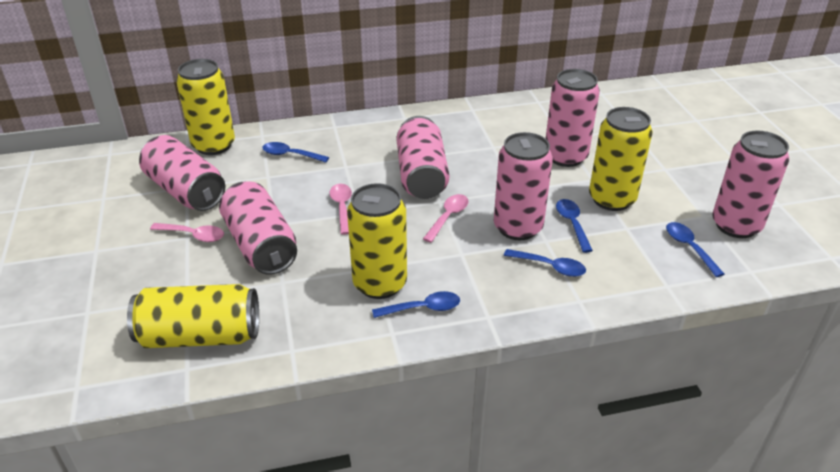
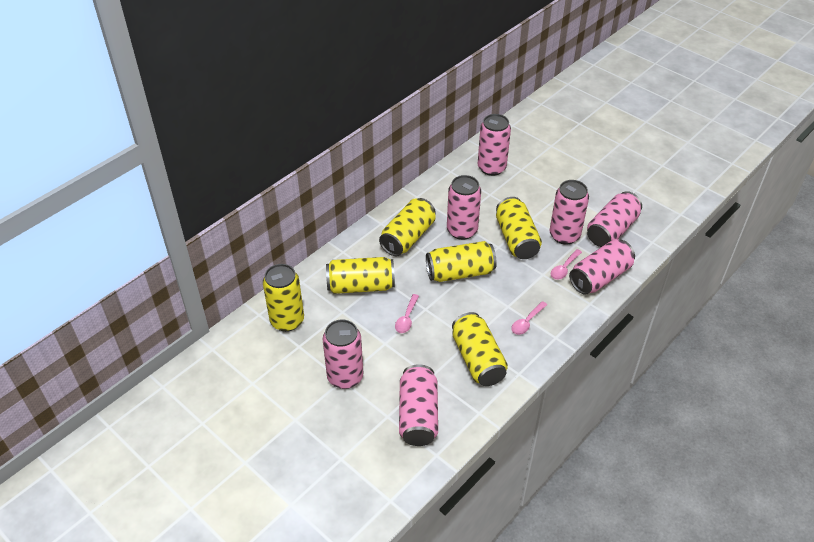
blue spoon: 5 -> 0
pink can: 6 -> 7
yellow can: 4 -> 6

